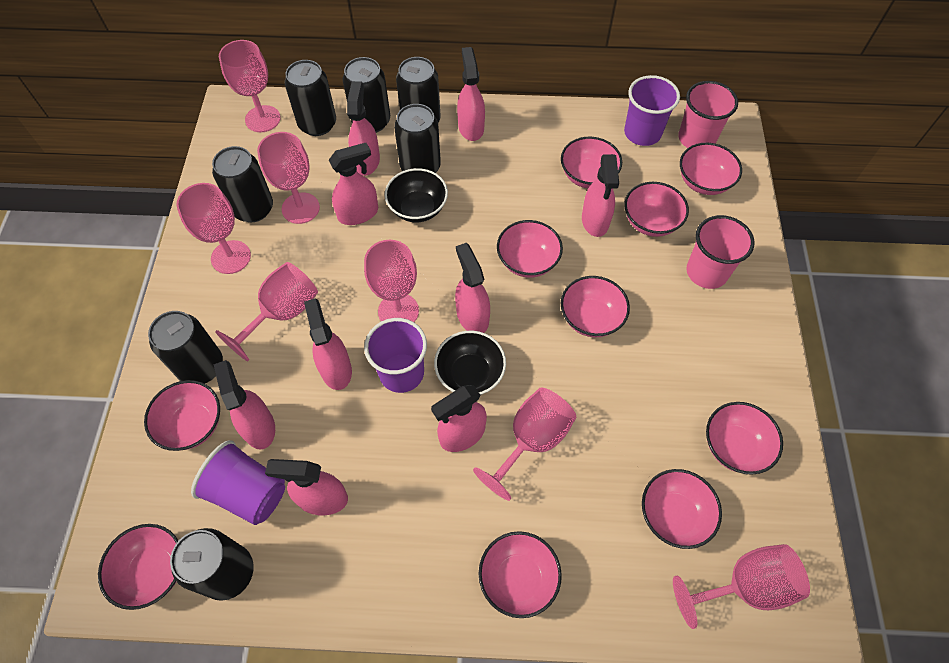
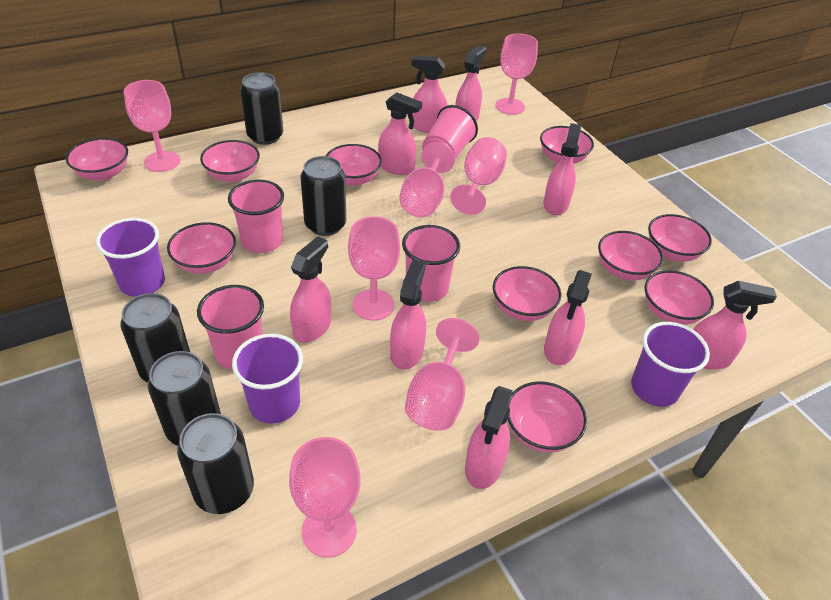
black bowl: 2 -> 0
black can: 7 -> 5
pink cup: 2 -> 4

